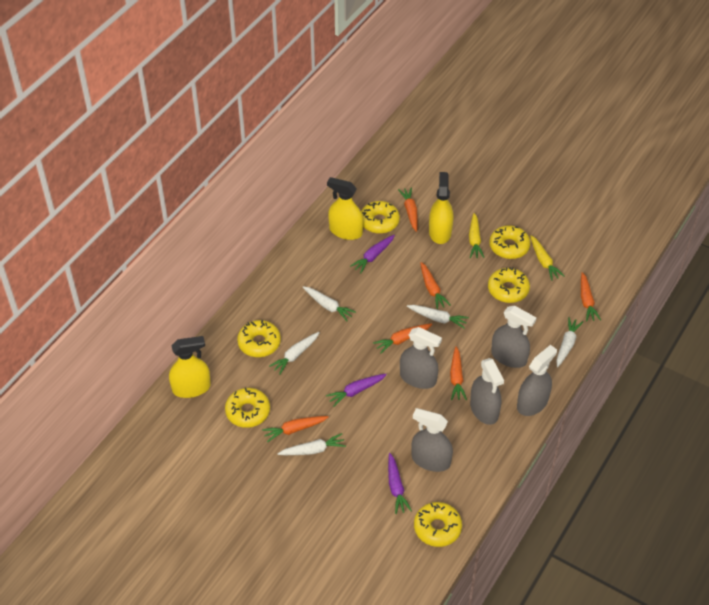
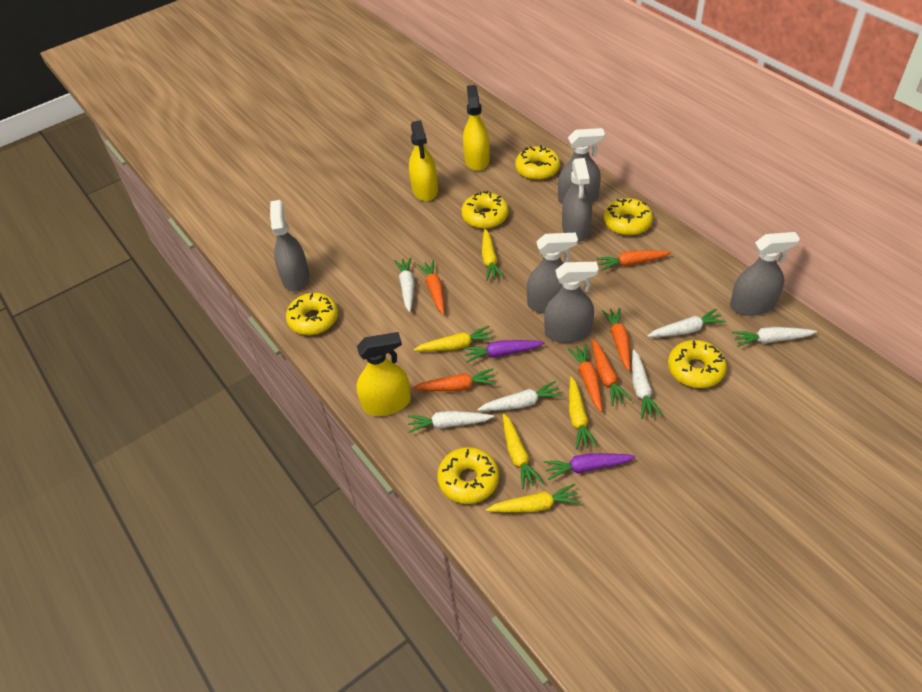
grey spray bottle: 5 -> 6
purple carrot: 3 -> 2
white carrot: 5 -> 6
yellow carrot: 2 -> 5

